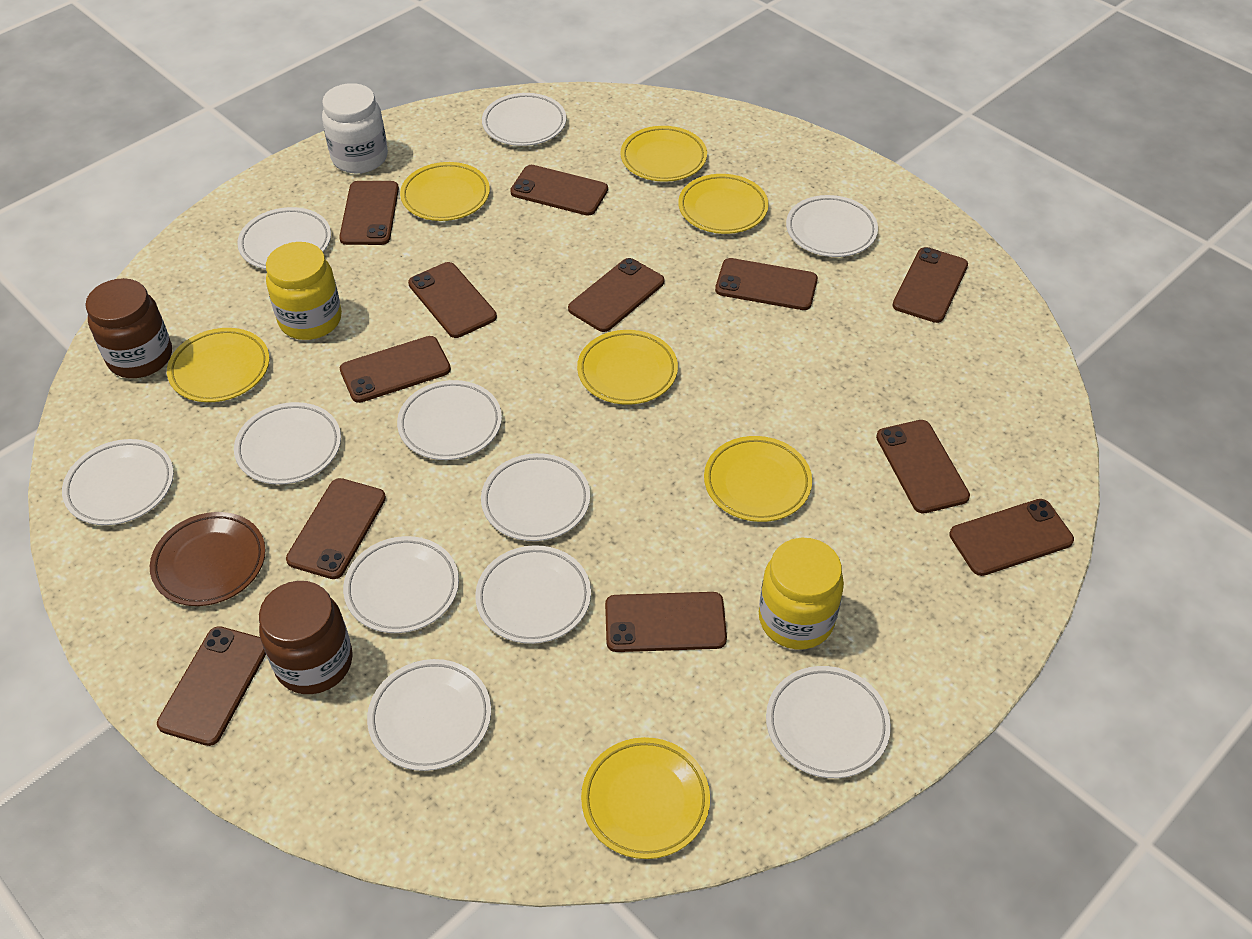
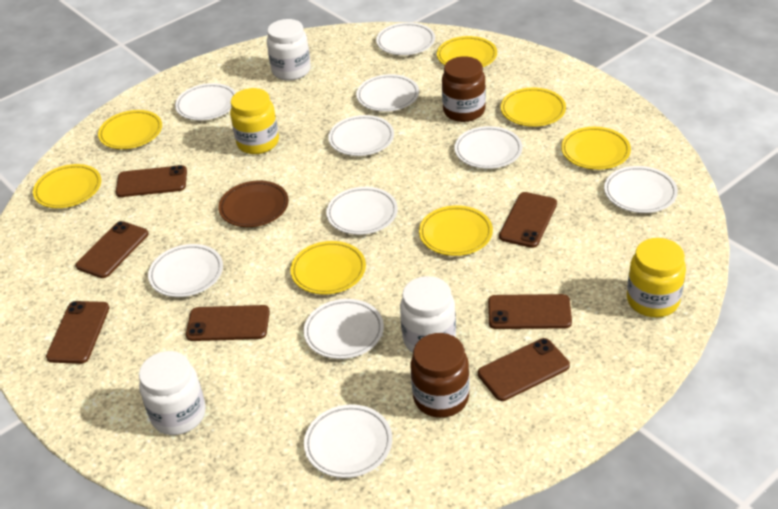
brown phone: 12 -> 7
white jar: 1 -> 3
white plate: 11 -> 10

